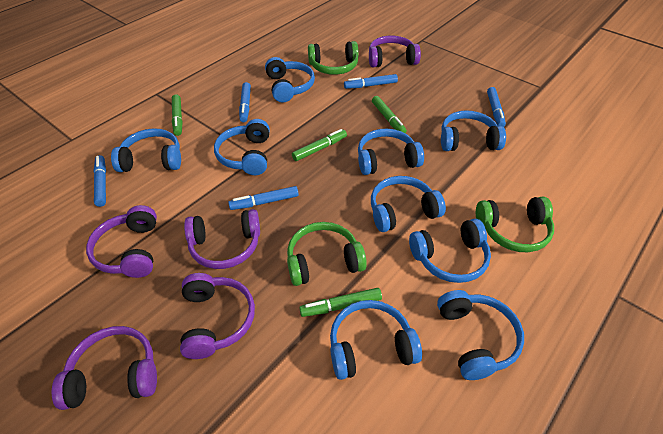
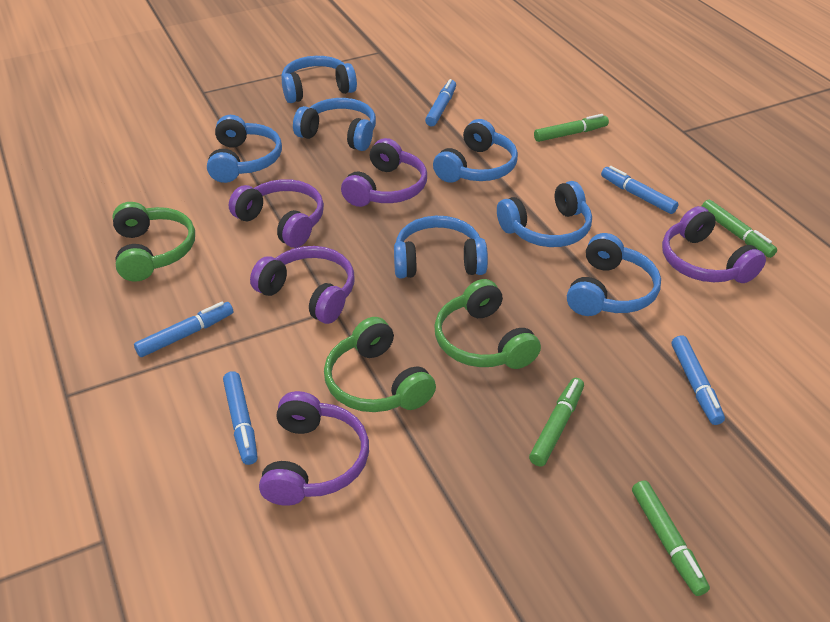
blue headphones: 9 -> 7

